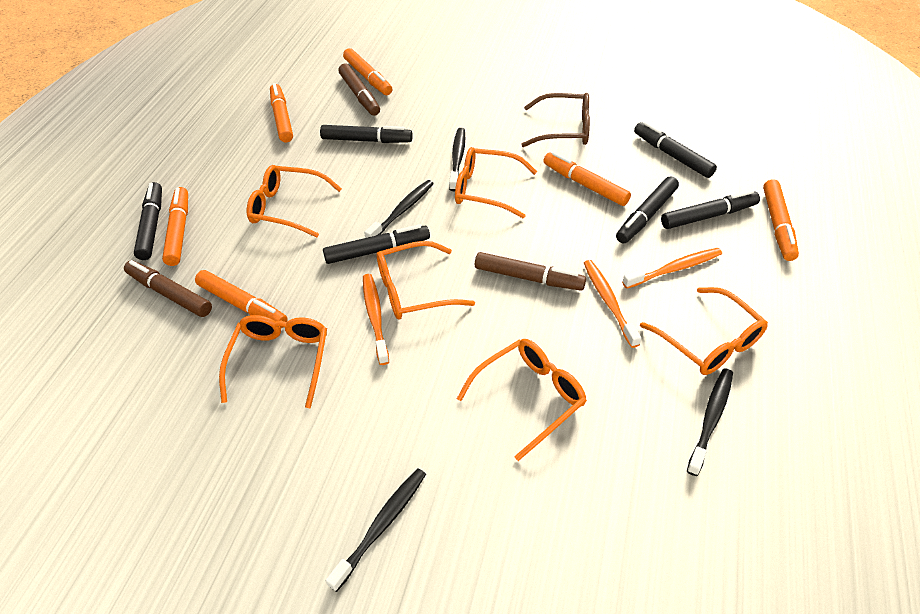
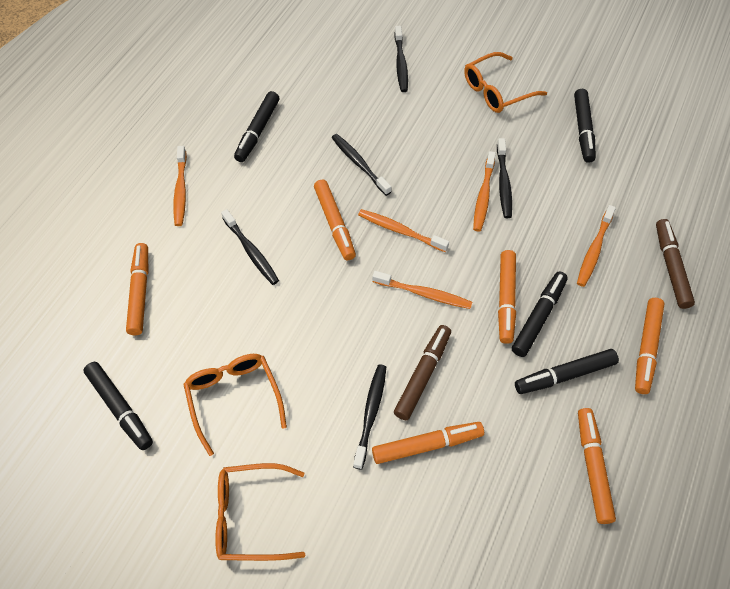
black marker: 6 -> 5
black toothbrush: 4 -> 5
brown glasses: 1 -> 0
brown marker: 3 -> 2
orange glasses: 6 -> 3
orange toothbrush: 3 -> 5

